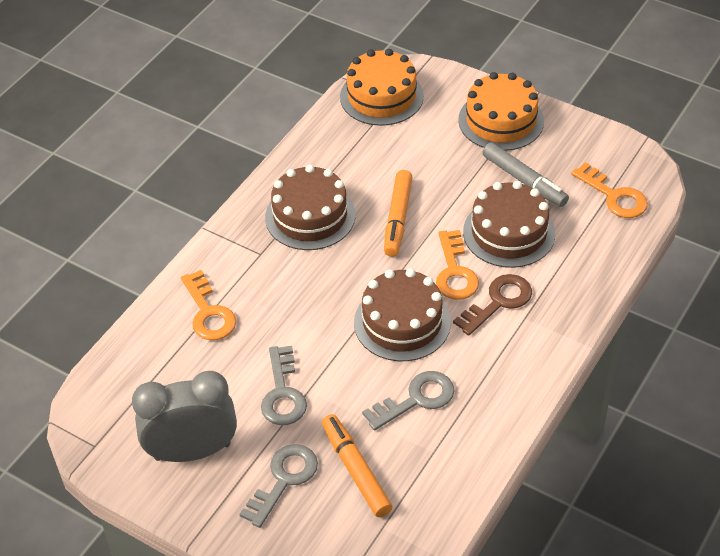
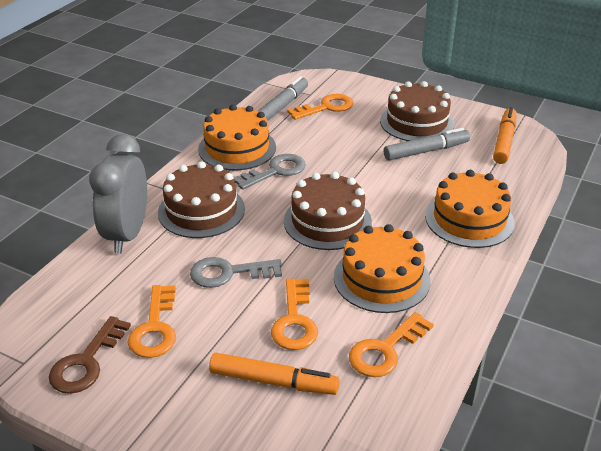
grey key: 3 -> 2
grey marker: 1 -> 2
orange cake: 2 -> 3
orange key: 3 -> 4

